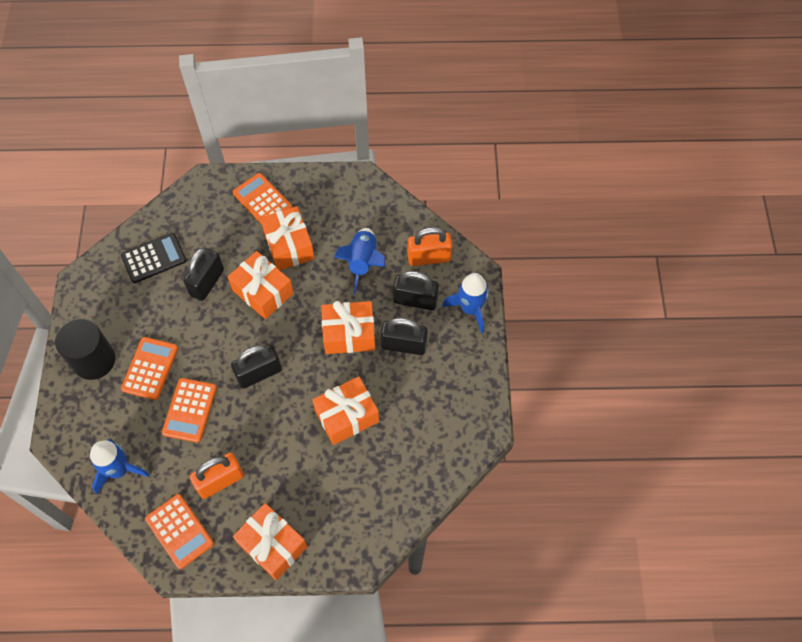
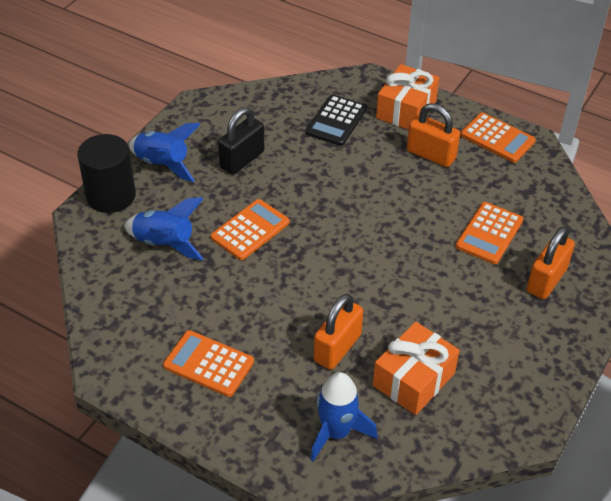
black padlock: 4 -> 1
orange gift: 5 -> 2
orange padlock: 2 -> 3

